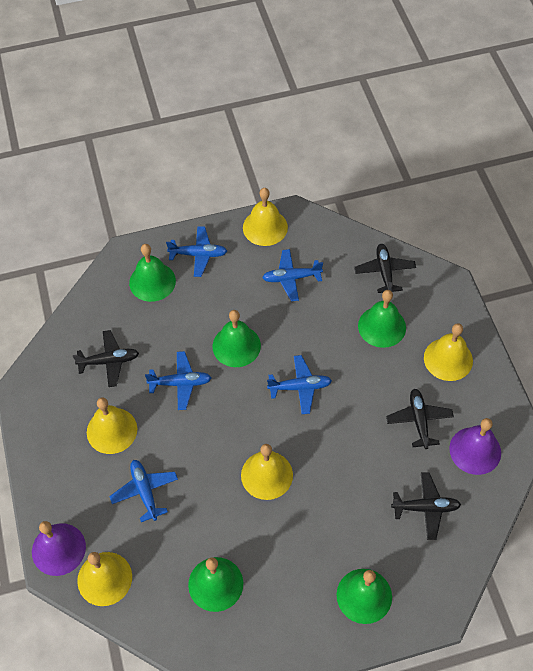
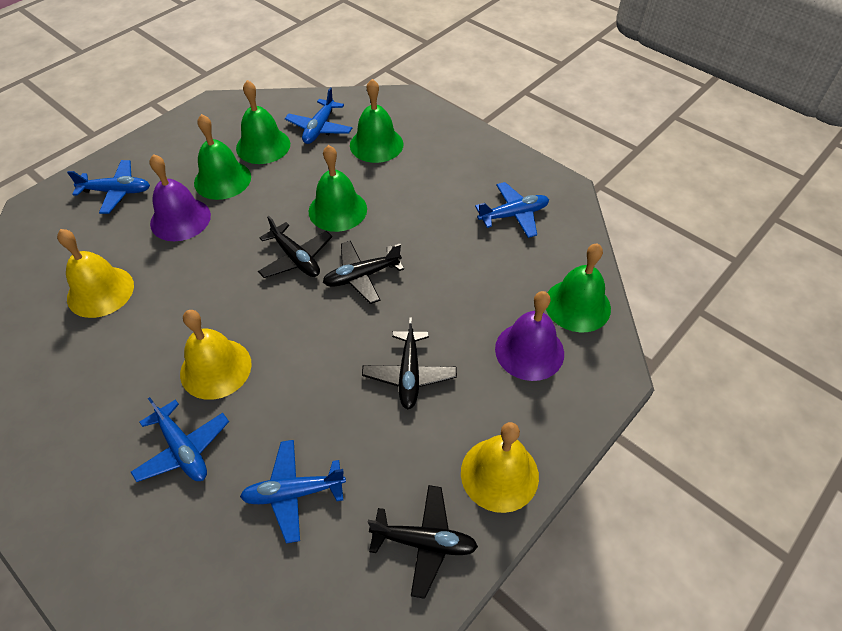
yellow bell: 5 -> 3

